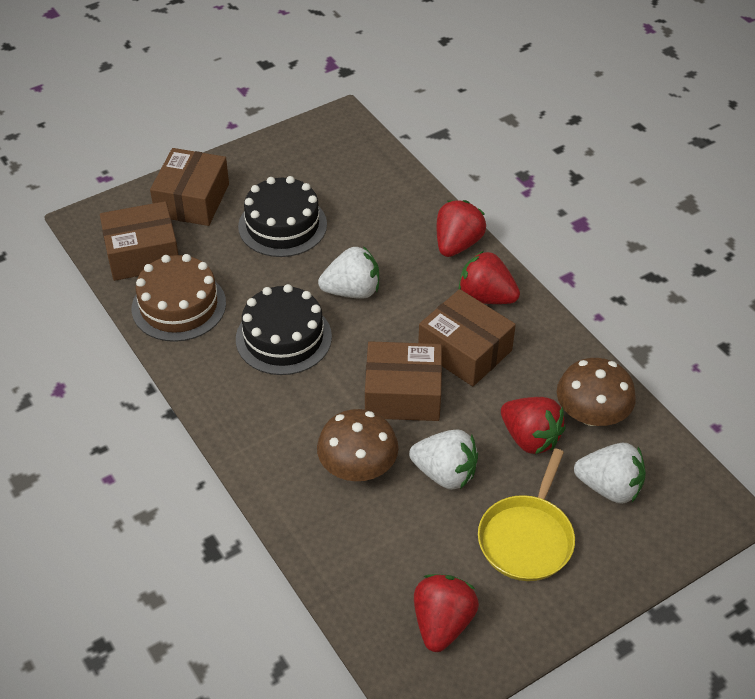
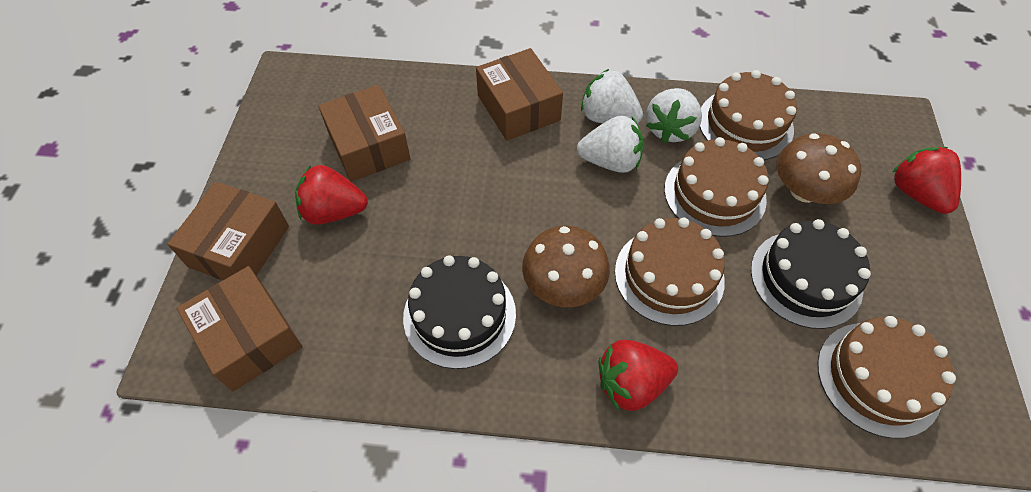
brown cake: 1 -> 4
red strawberry: 4 -> 3
yellow pan: 1 -> 0

